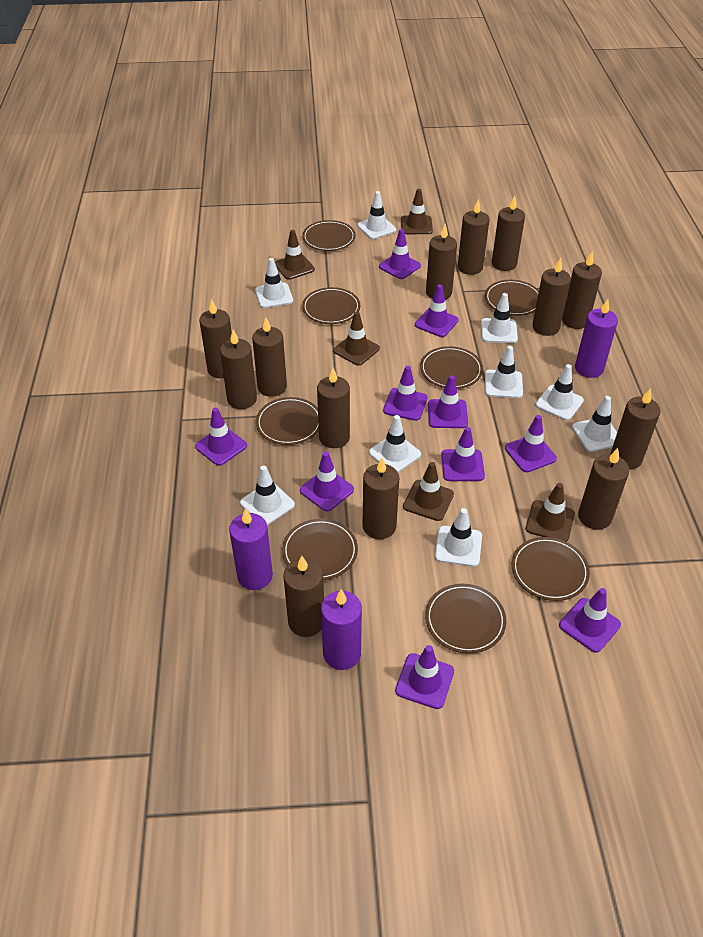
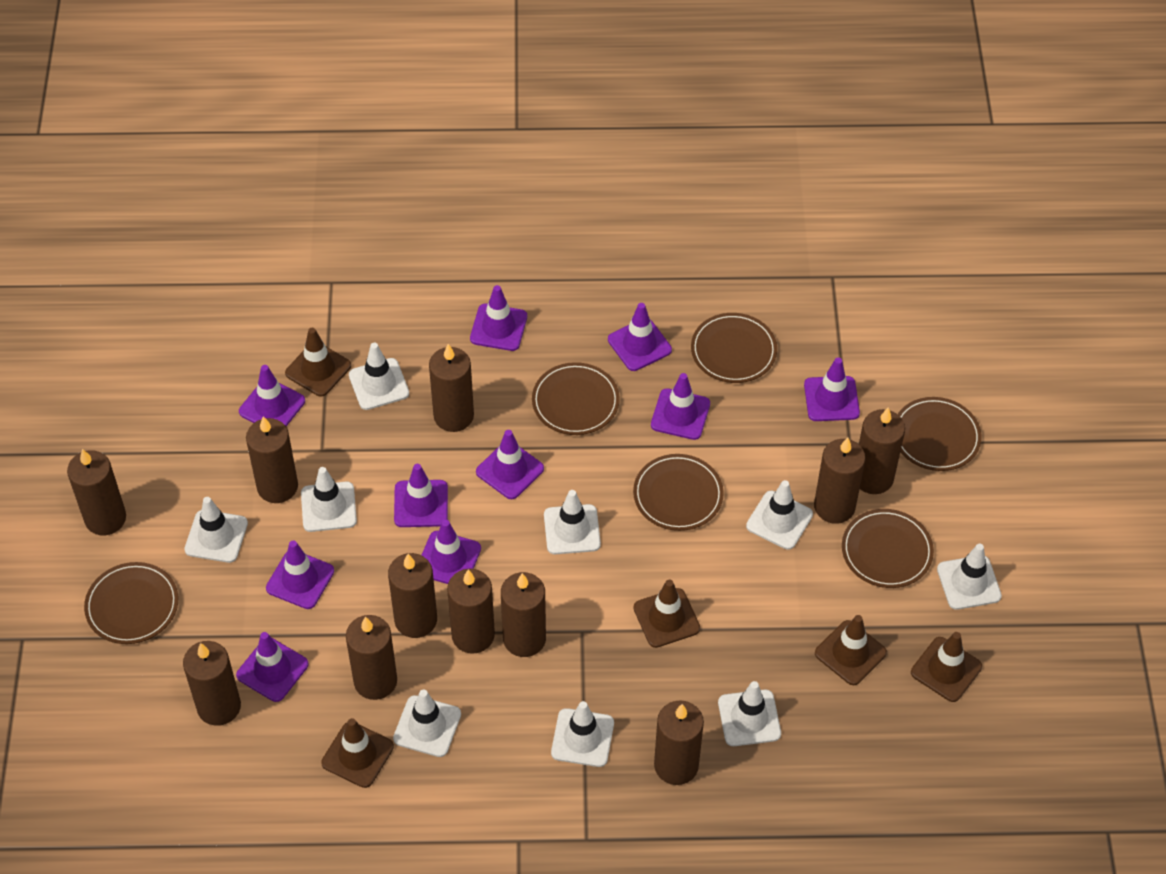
brown candle: 13 -> 11
brown plate: 8 -> 6
purple candle: 3 -> 0

